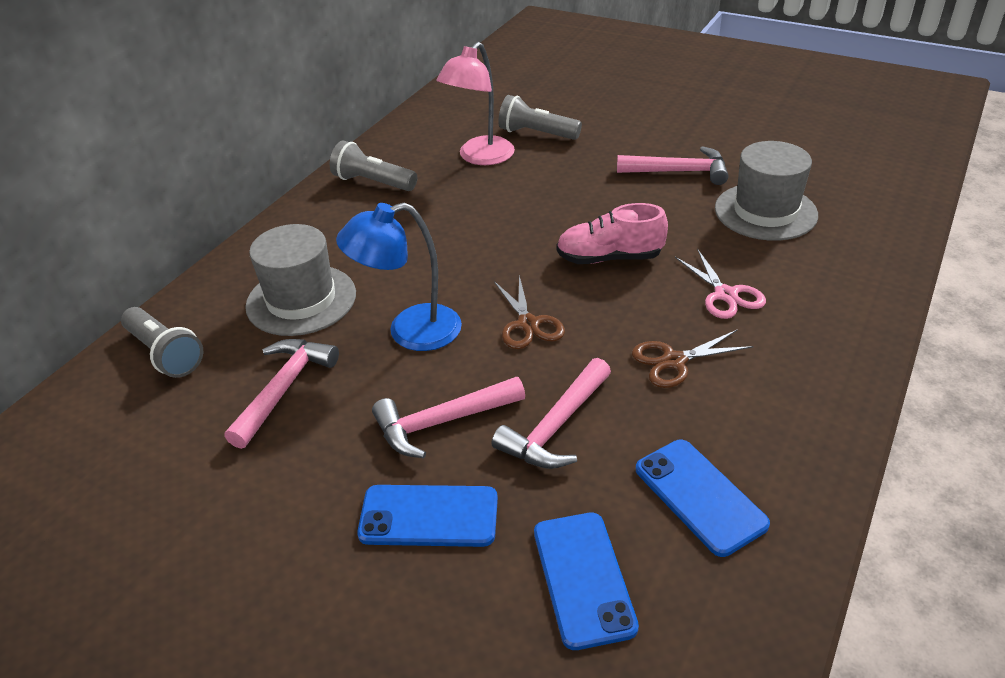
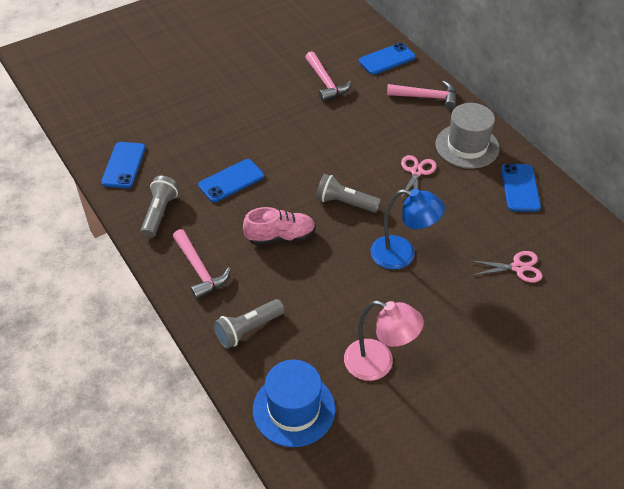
blue hat: 0 -> 1
blue phone: 3 -> 4
brown scissors: 2 -> 0
grey hat: 2 -> 1
pink hammer: 4 -> 3
pink scissors: 1 -> 2

